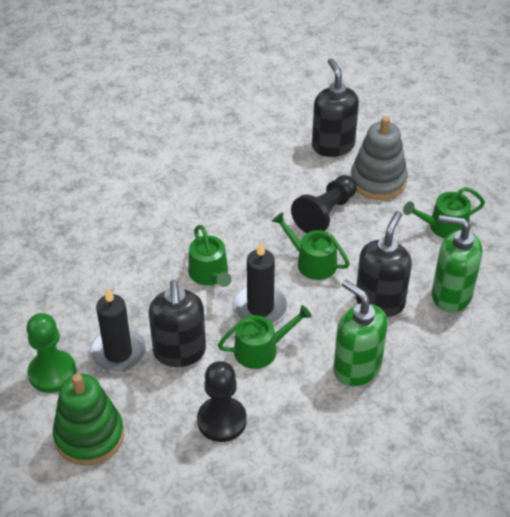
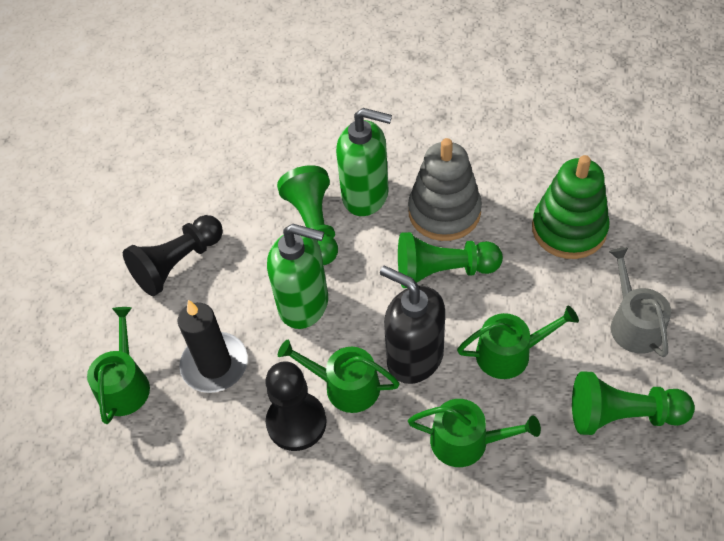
black candle: 2 -> 1
black soap dispenser: 3 -> 1
green pawn: 1 -> 3
grey watering can: 0 -> 1

